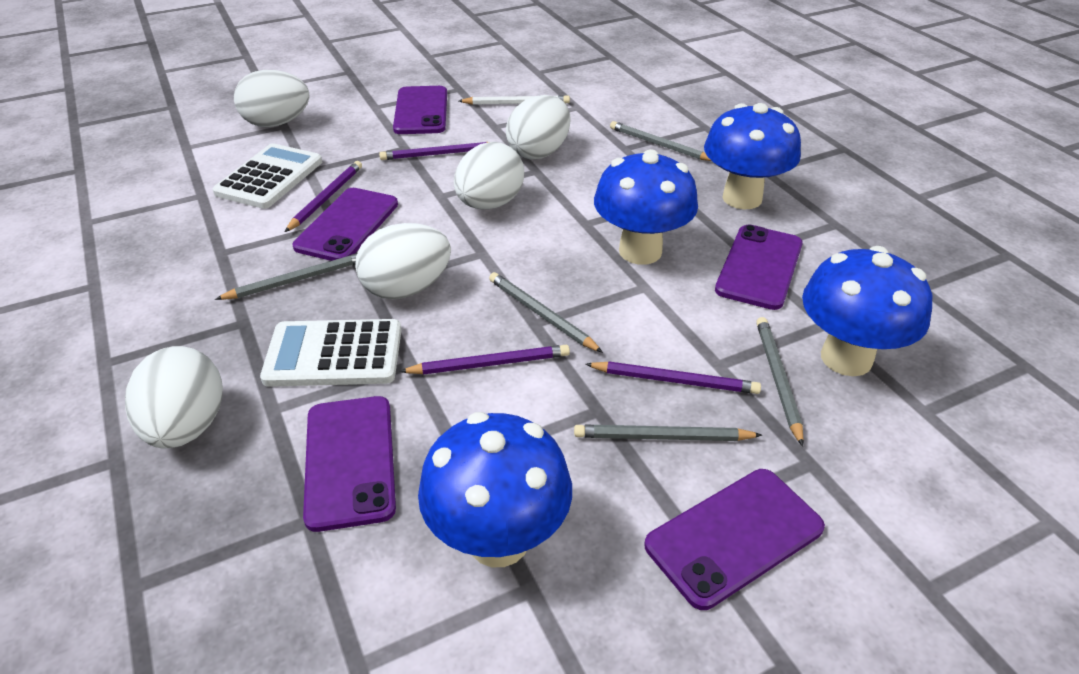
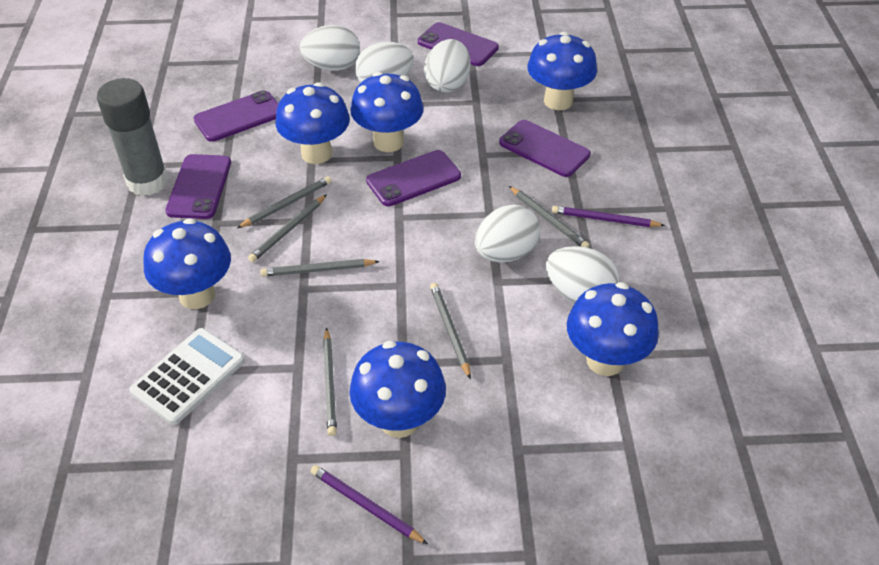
blue mushroom: 4 -> 6
grey glue stick: 0 -> 1
grey pencil: 5 -> 6
purple pencil: 4 -> 2
white calculator: 2 -> 1
white pencil: 1 -> 0

